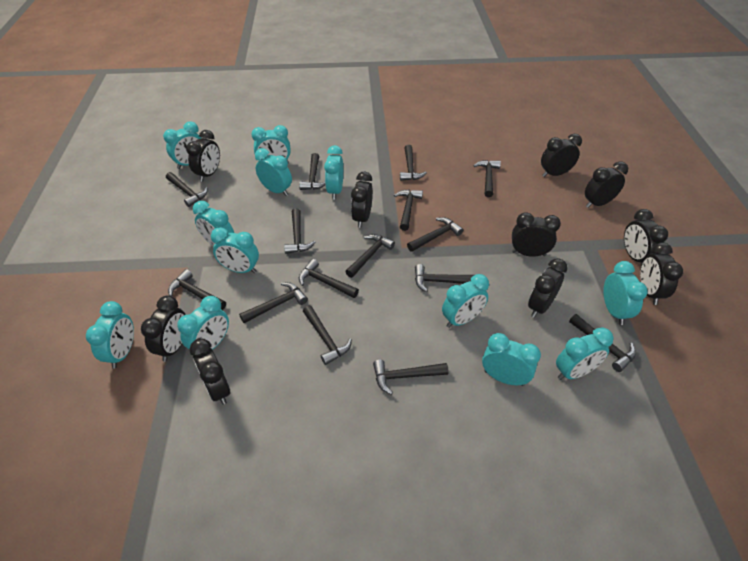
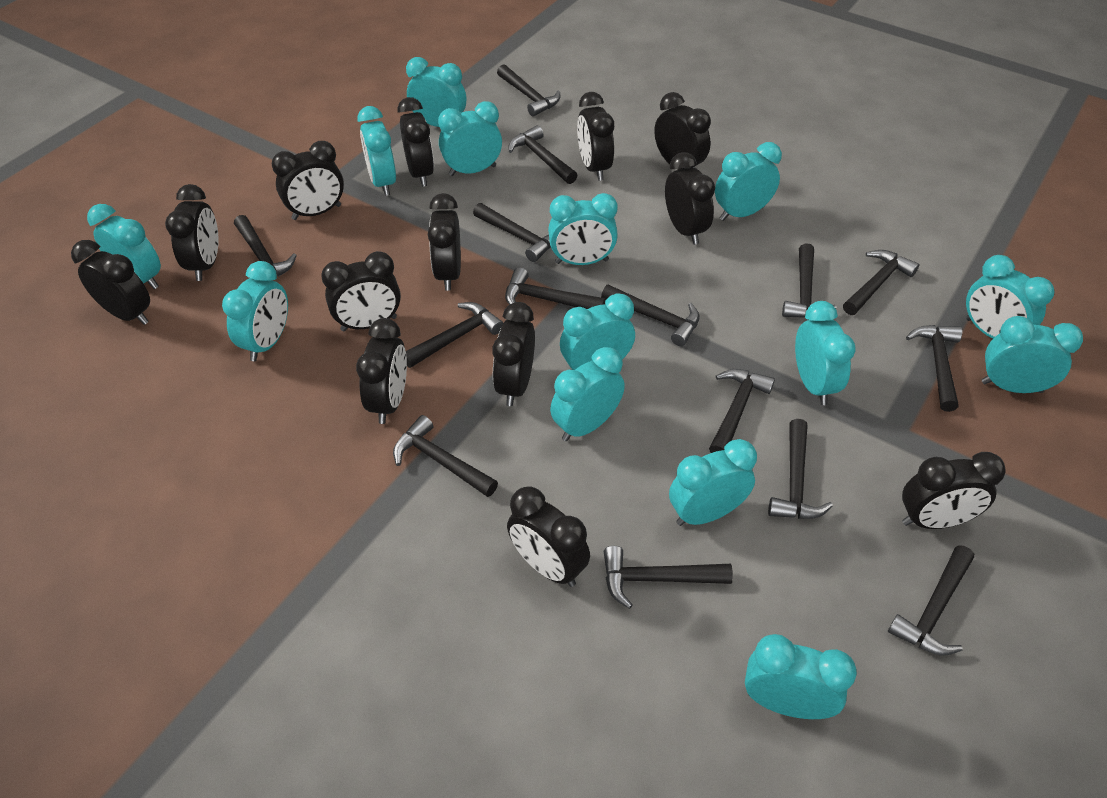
black clock: 10 -> 13
turquoise clock: 12 -> 14

